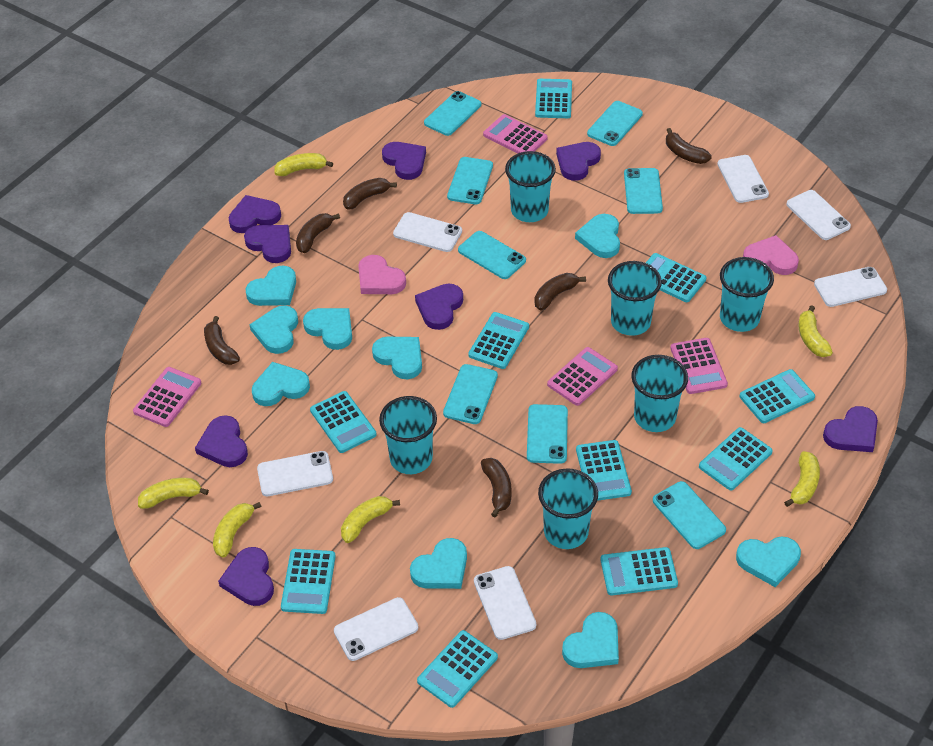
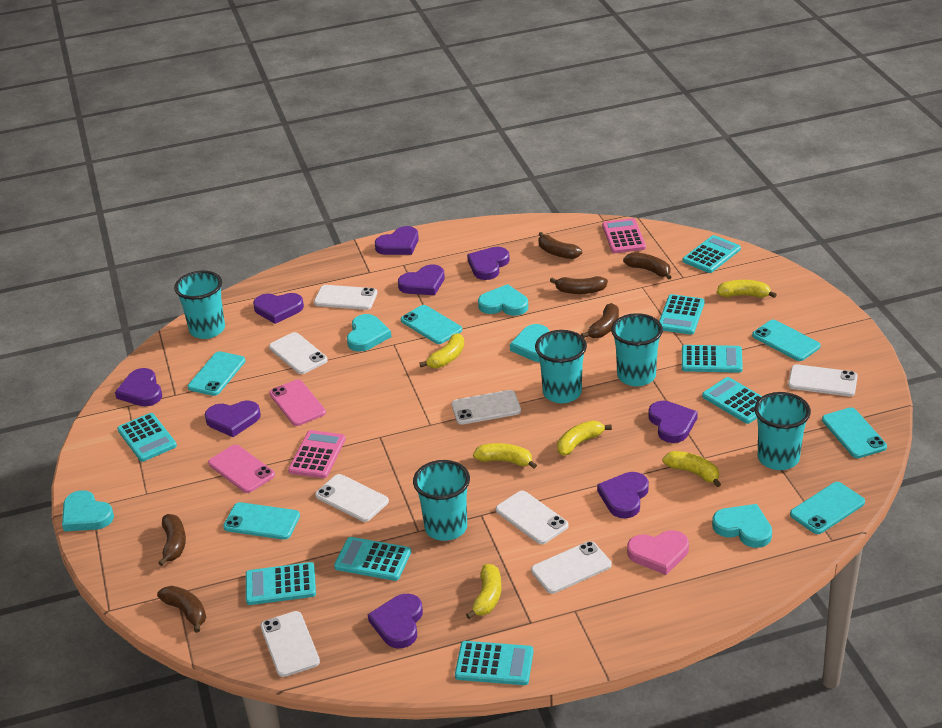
pink calculator: 4 -> 2
pink heart: 2 -> 1
pink phone: 0 -> 2
purple heart: 8 -> 9
turquoise calculator: 10 -> 8
turquoise cup: 6 -> 5
turquoise heart: 9 -> 5
turquoise phone: 8 -> 6
white phone: 7 -> 8

